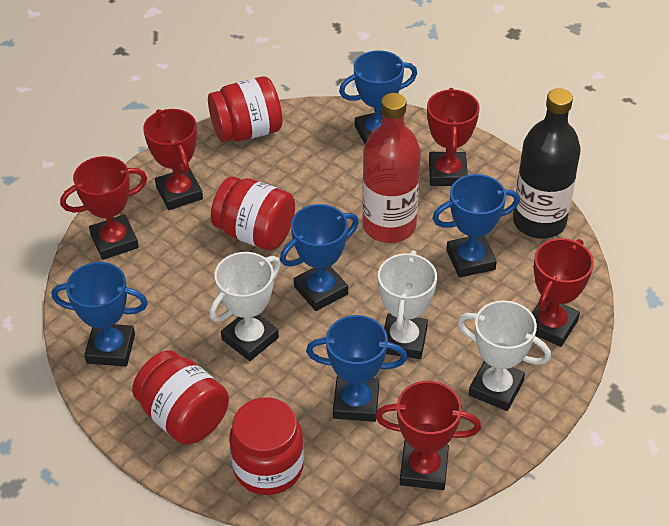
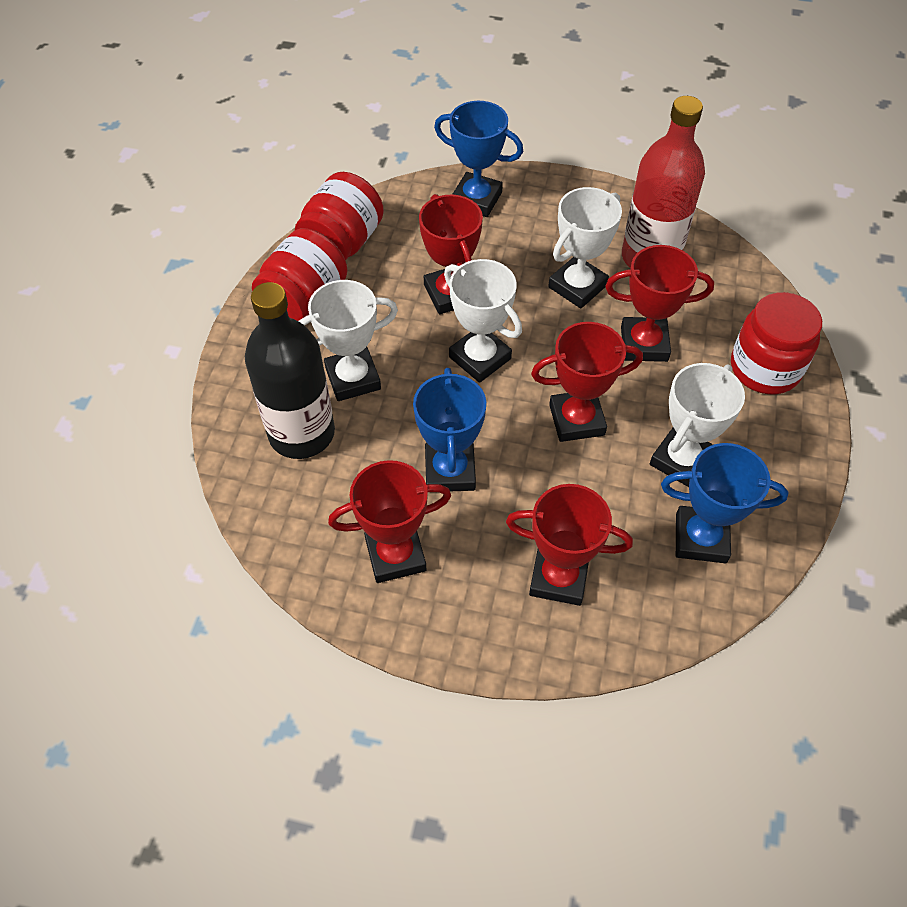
blue trophy: 5 -> 3
red jar: 4 -> 3
white trophy: 3 -> 4

